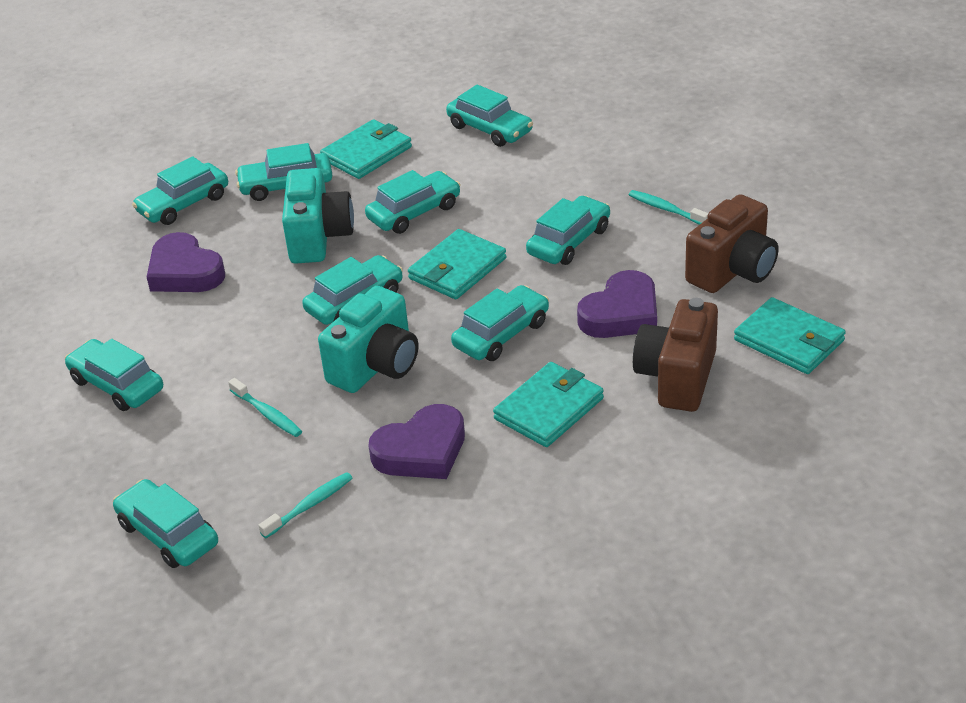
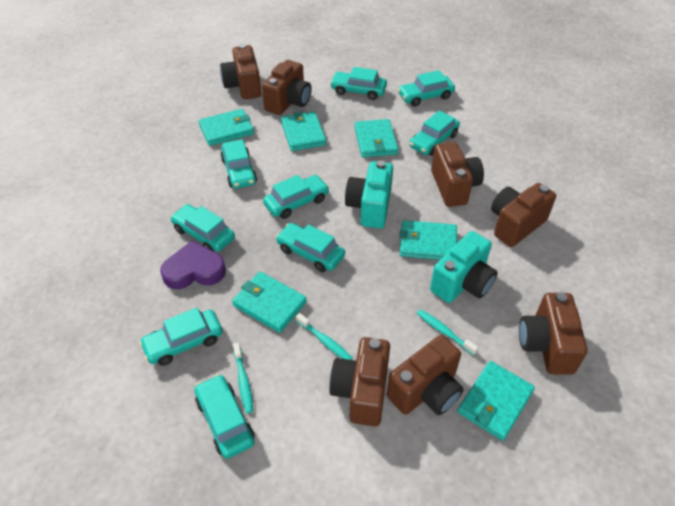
brown camera: 2 -> 7
purple heart: 3 -> 1
turquoise wallet: 4 -> 6

